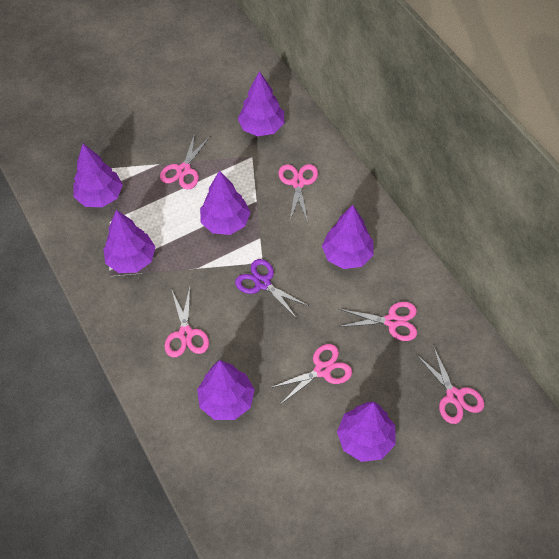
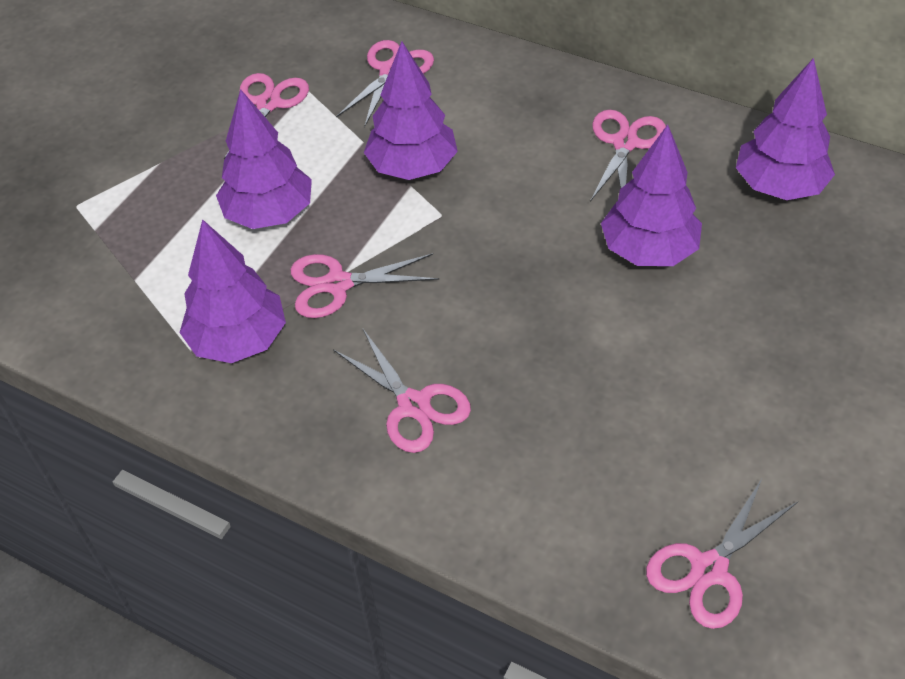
purple scissors: 1 -> 0
purple tree: 7 -> 5

